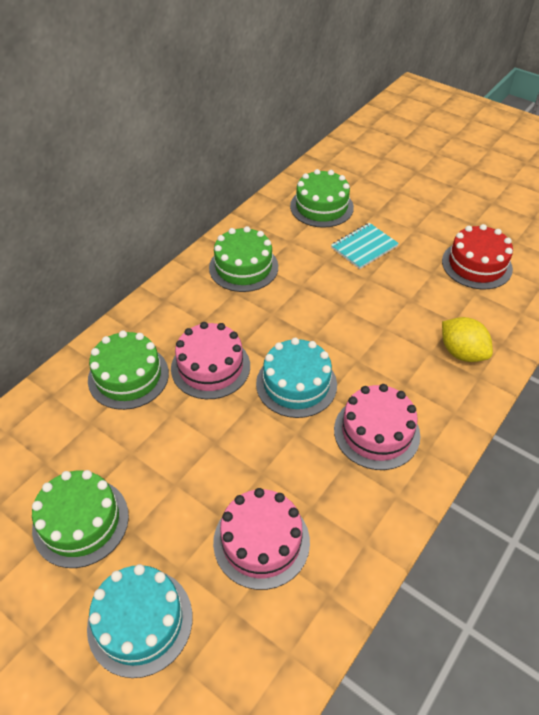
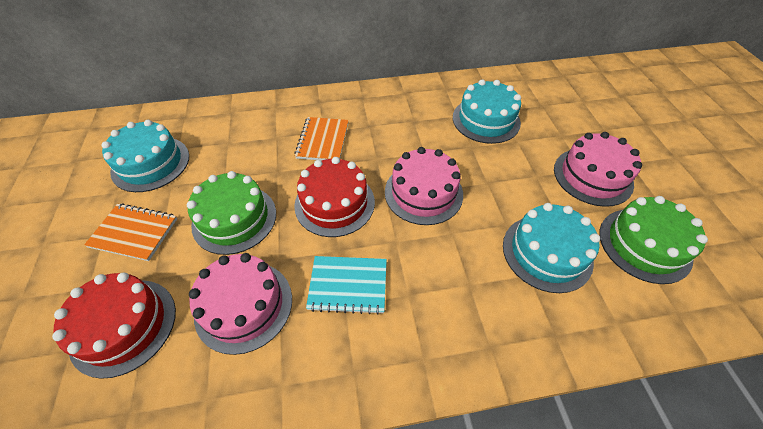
green cake: 4 -> 2
orange notebook: 0 -> 2
red cake: 1 -> 2
turquoise cake: 2 -> 3
yellow lemon: 1 -> 0

